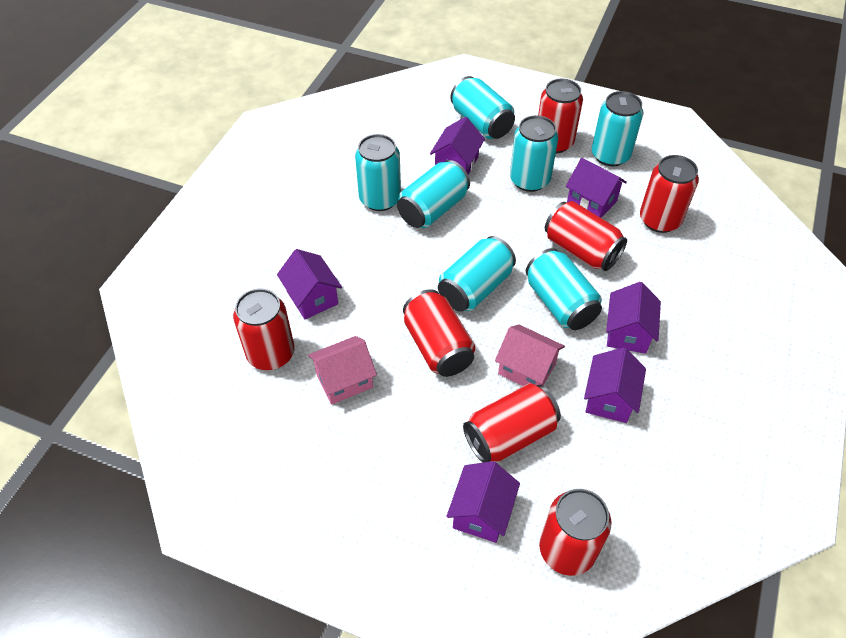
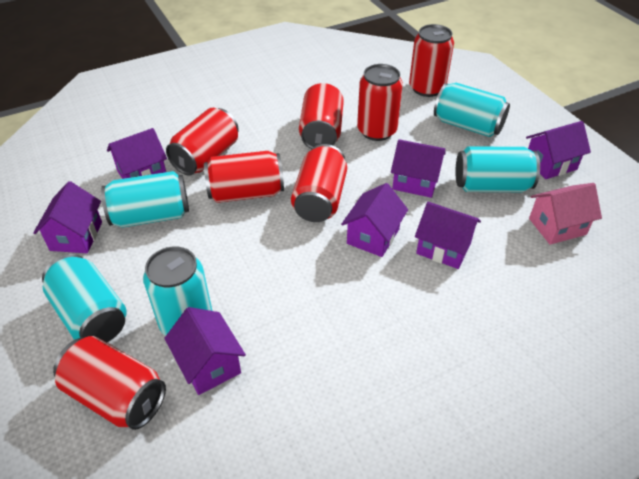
pink house: 2 -> 1
purple house: 6 -> 7
turquoise can: 7 -> 5

